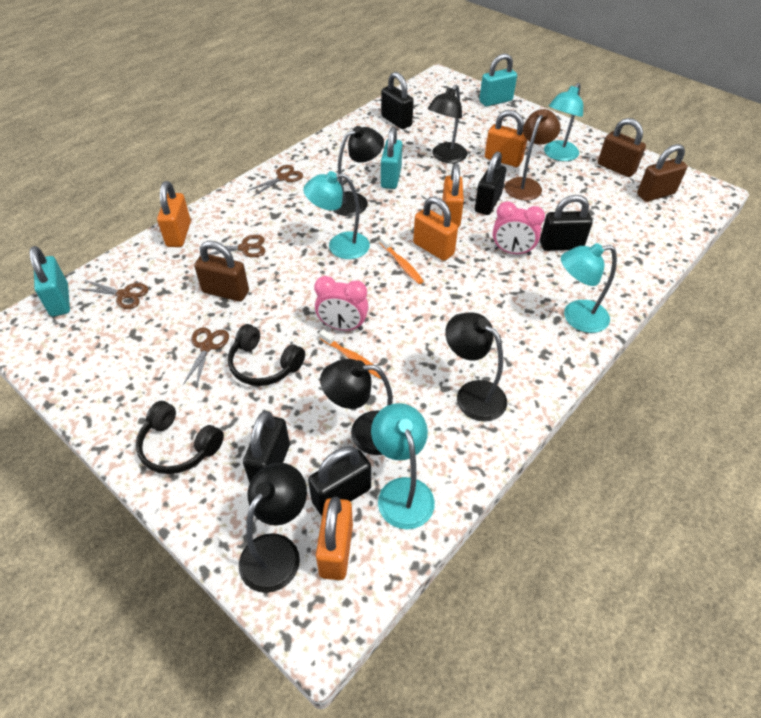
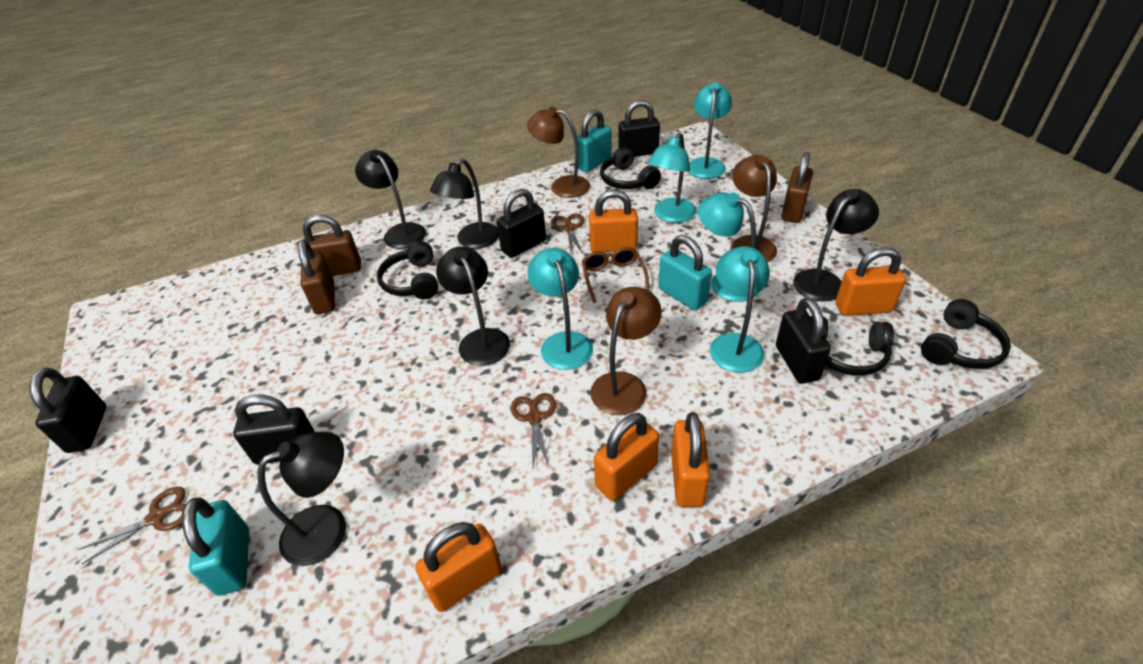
black headphones: 2 -> 4
brown glasses: 0 -> 1
brown lamp: 1 -> 3
brown scissors: 4 -> 3
orange toothbrush: 2 -> 0
pink clock: 2 -> 0
turquoise lamp: 4 -> 5

